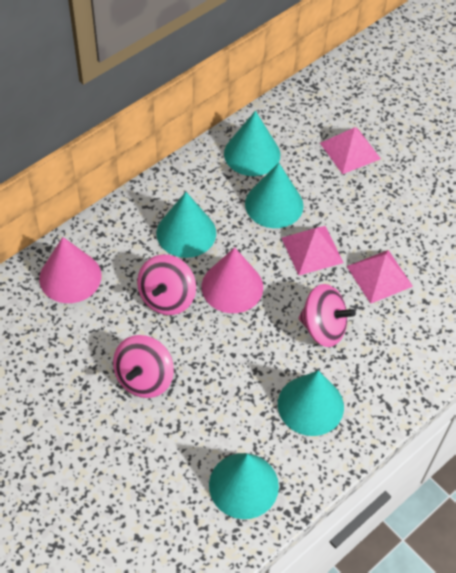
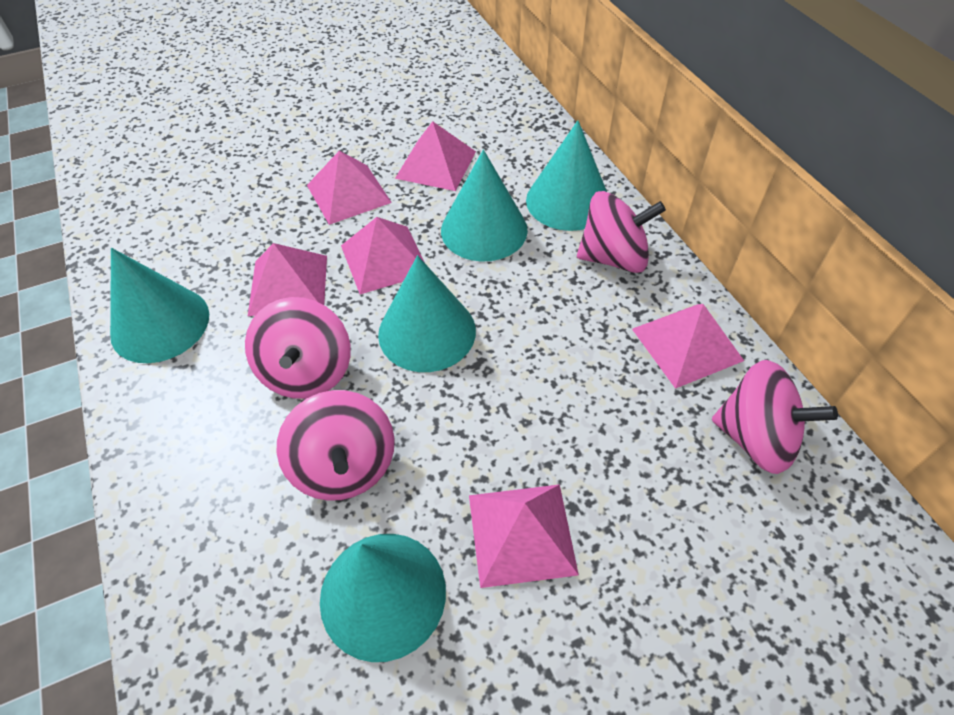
pink cone: 2 -> 0
pink pyramid: 3 -> 6
pink spinning top: 3 -> 4

